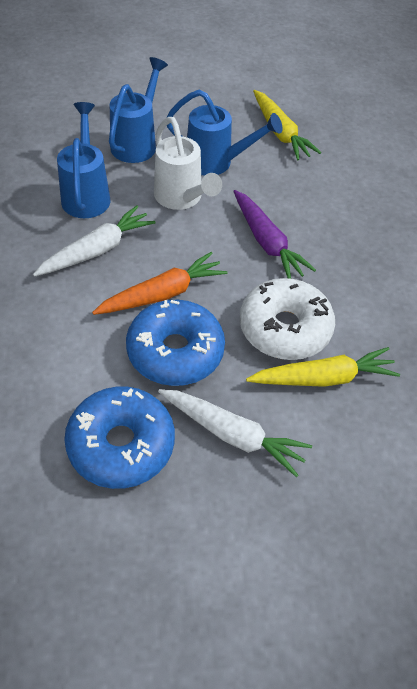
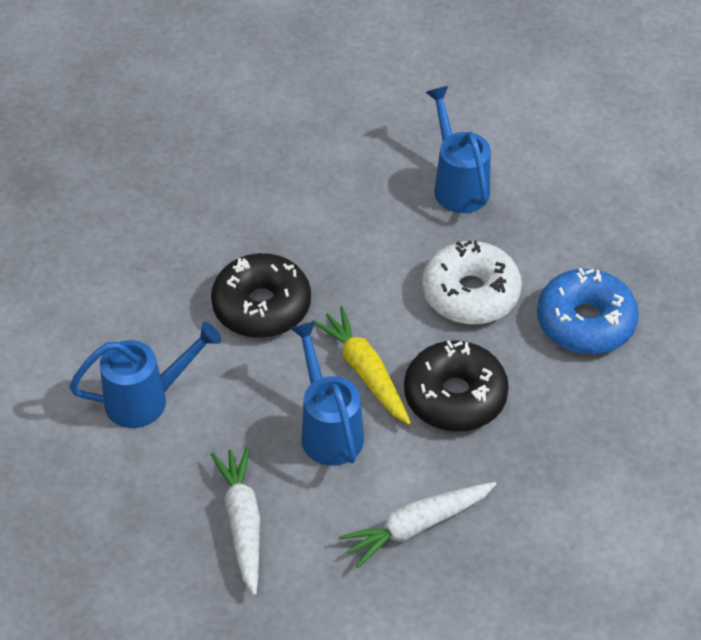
black donut: 0 -> 2
blue donut: 2 -> 1
orange carrot: 1 -> 0
purple carrot: 1 -> 0
white watering can: 1 -> 0
yellow carrot: 2 -> 1

